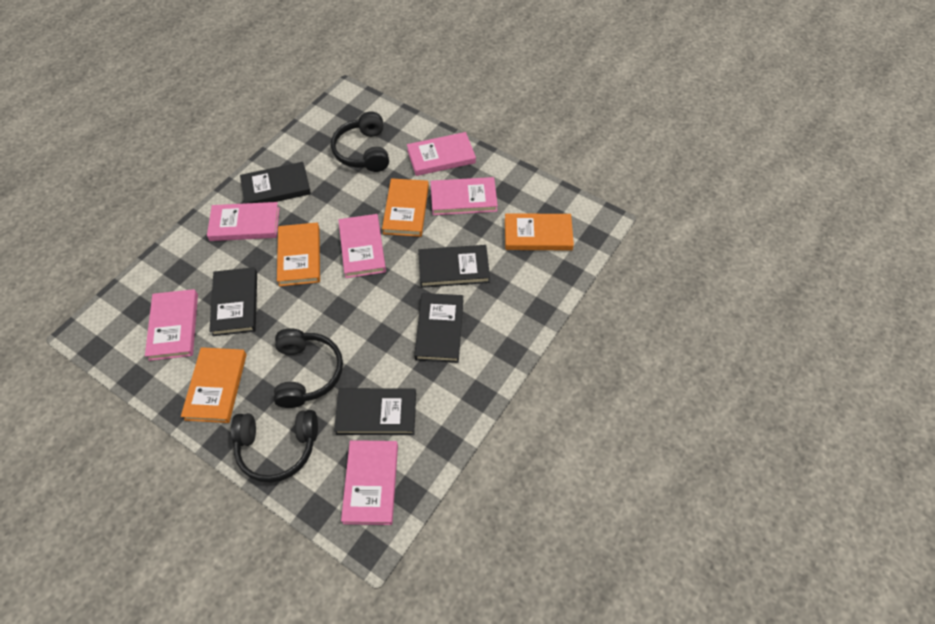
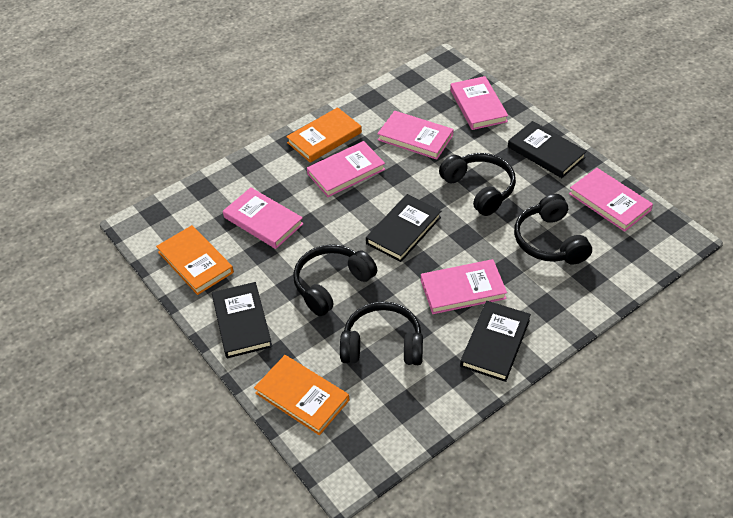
black book: 5 -> 4
black headphones: 3 -> 4
orange book: 4 -> 3

